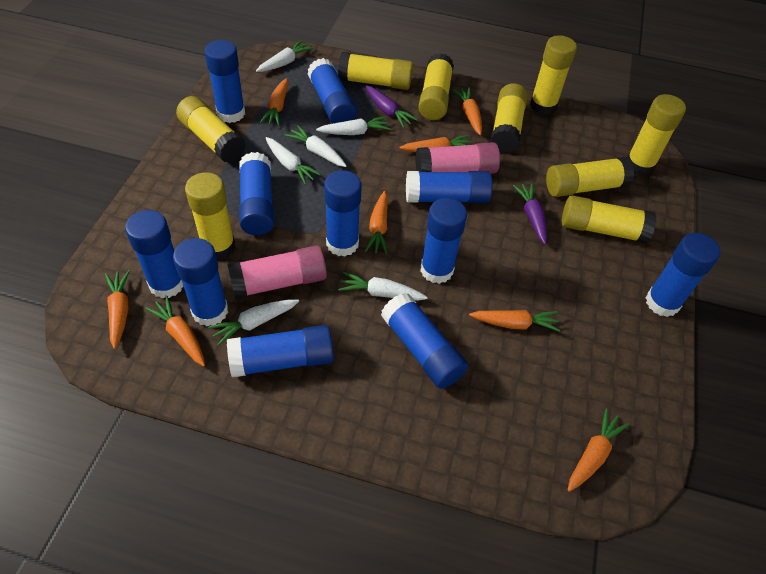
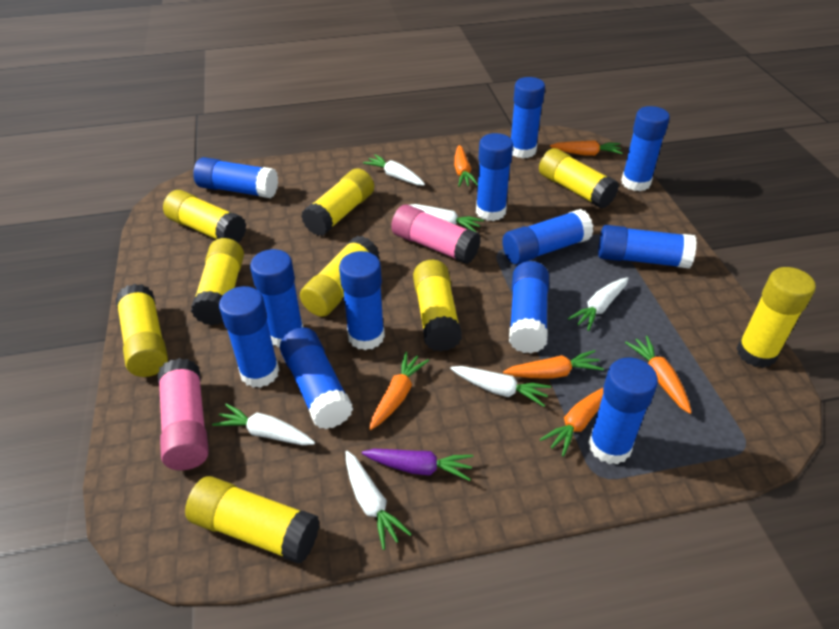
blue glue stick: 11 -> 12
orange carrot: 8 -> 6
purple carrot: 2 -> 1

